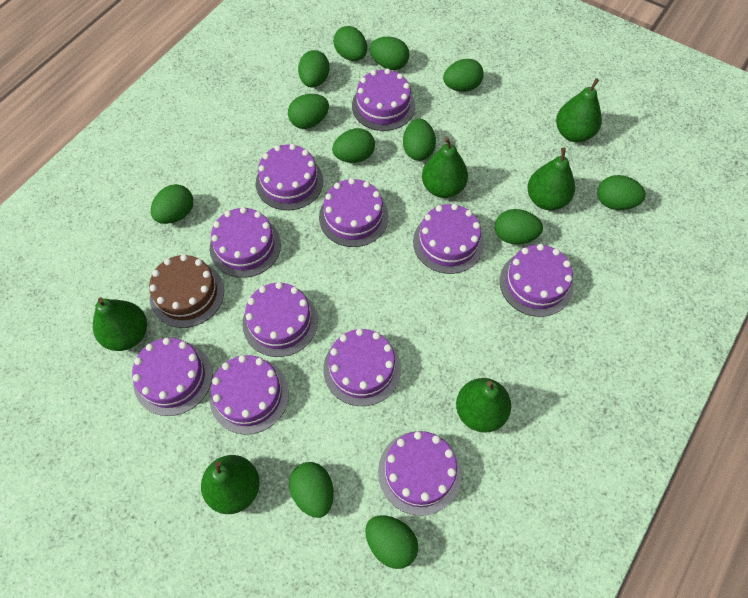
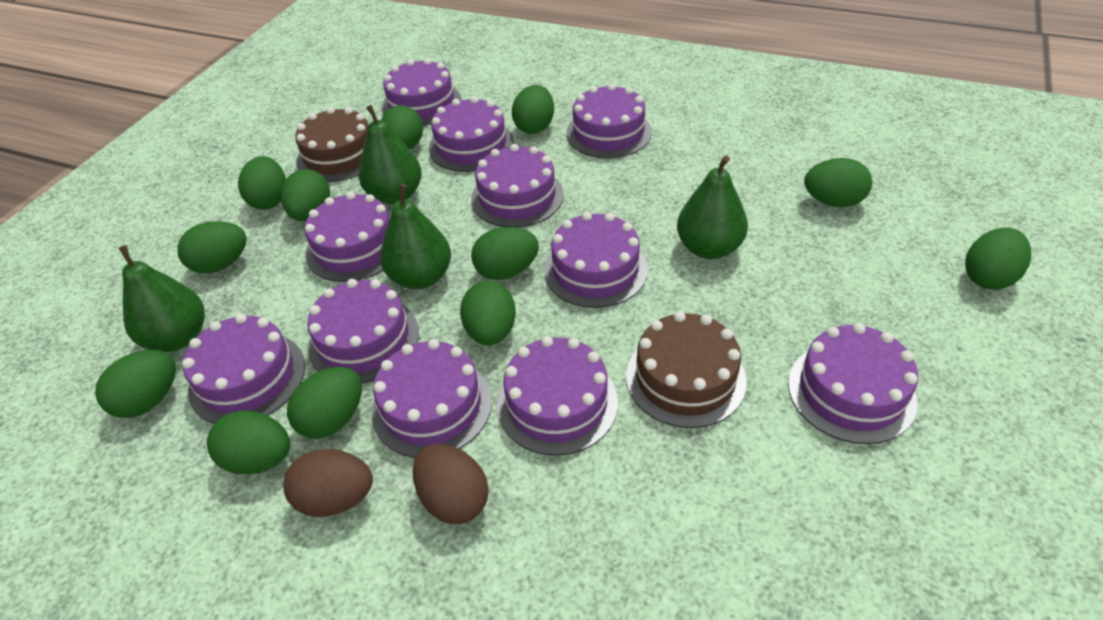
brown cake: 1 -> 2
brown egg: 0 -> 2
green pear: 6 -> 4

